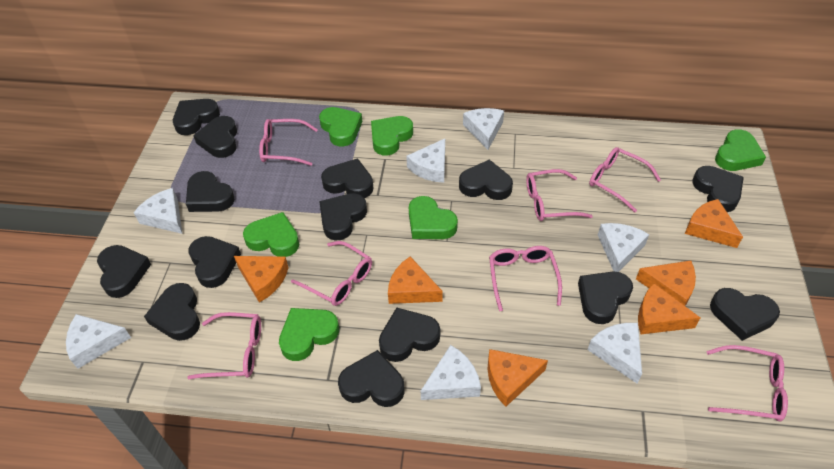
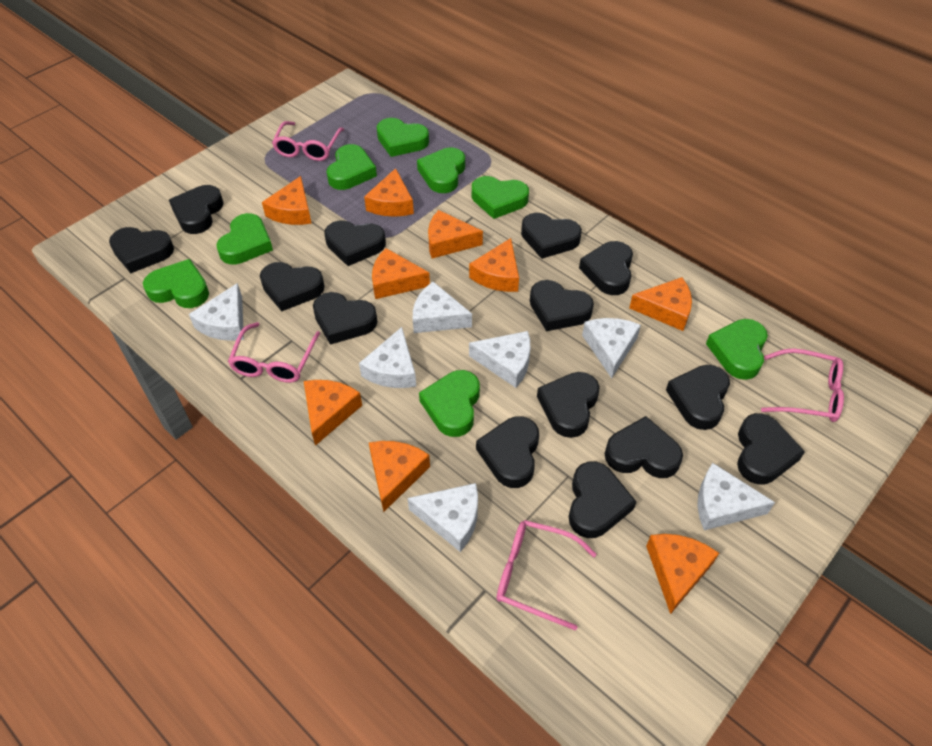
green heart: 6 -> 8
orange cheese: 6 -> 9
pink glasses: 7 -> 4

